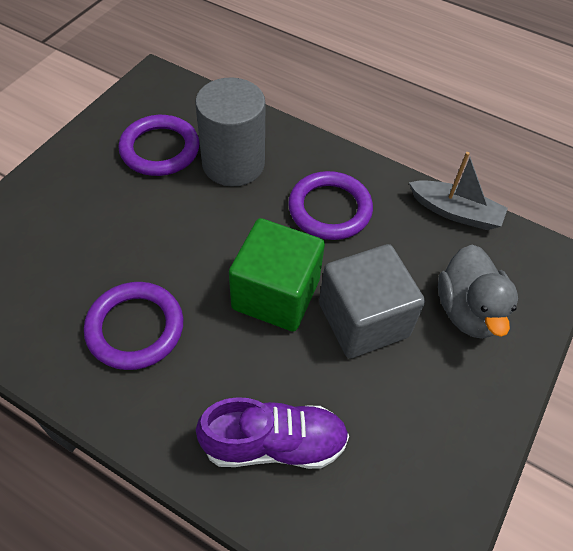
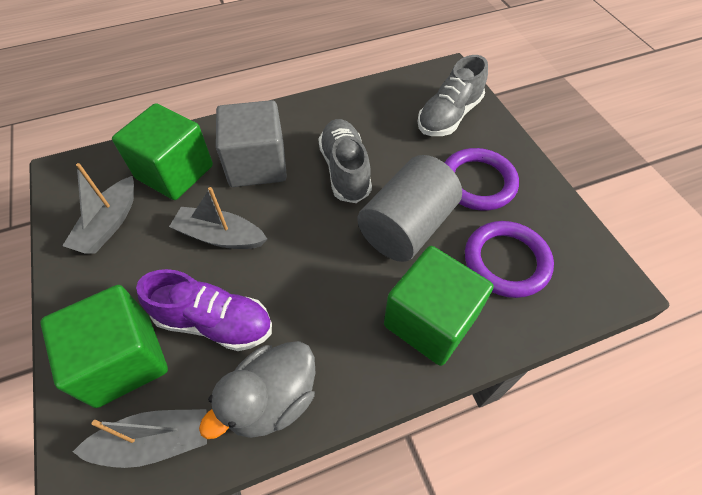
green cube: 1 -> 3
grey boat: 1 -> 3
grey shoe: 0 -> 2
purple ring: 3 -> 2

